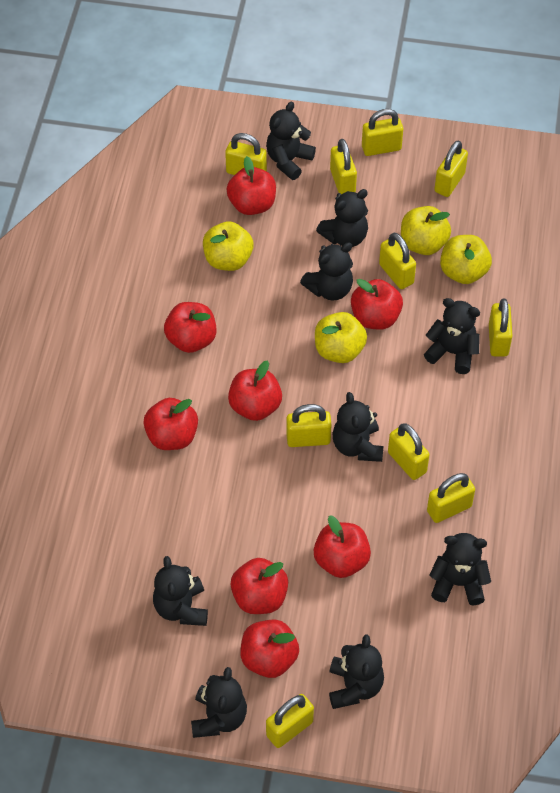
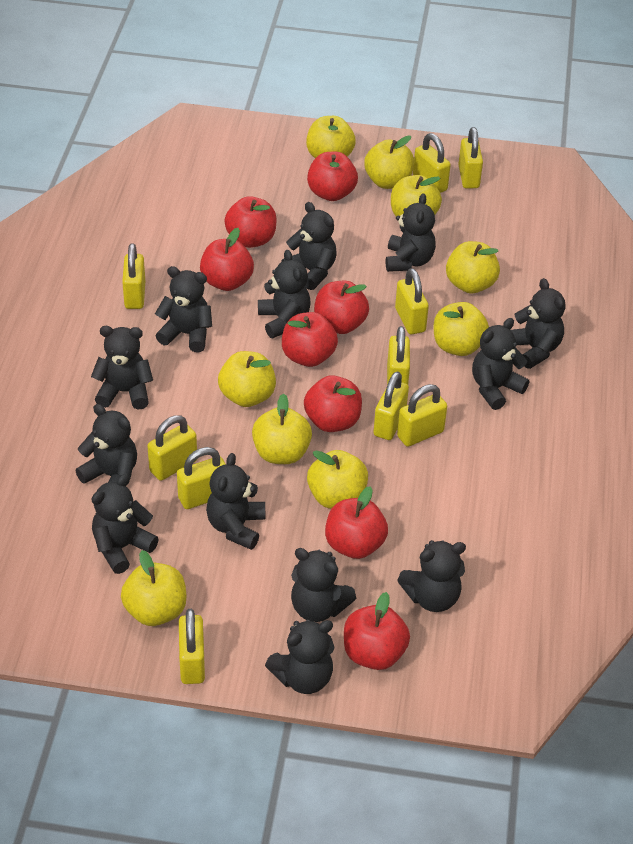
black teddy bear: 9 -> 13
yellow apple: 4 -> 9

